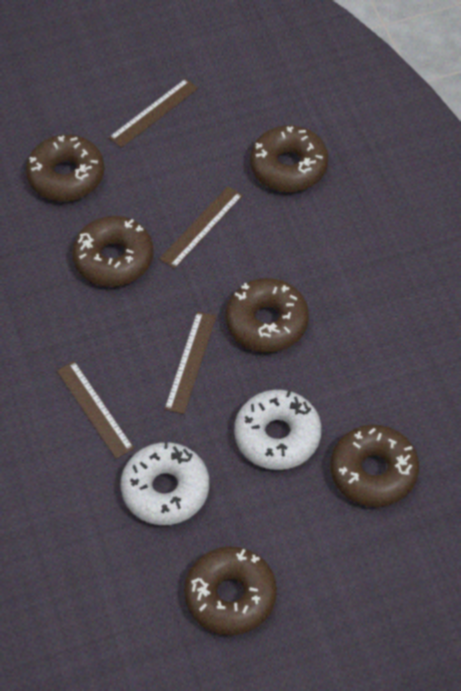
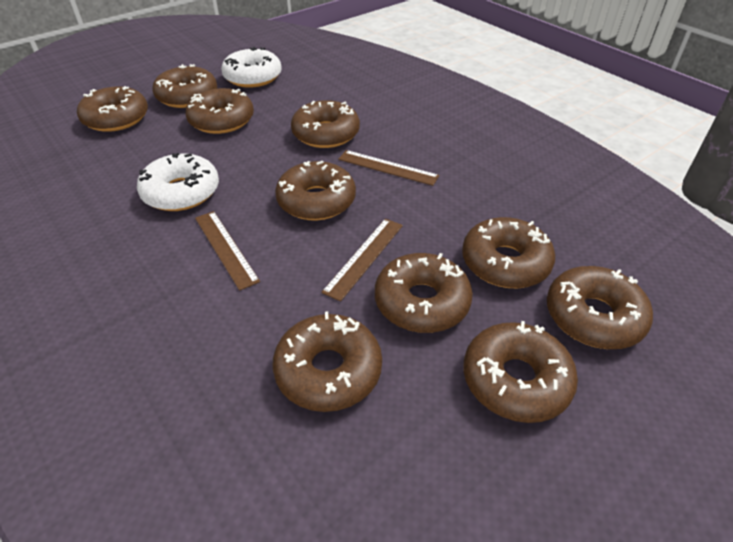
brown donut: 6 -> 10
brown ruler: 4 -> 3

